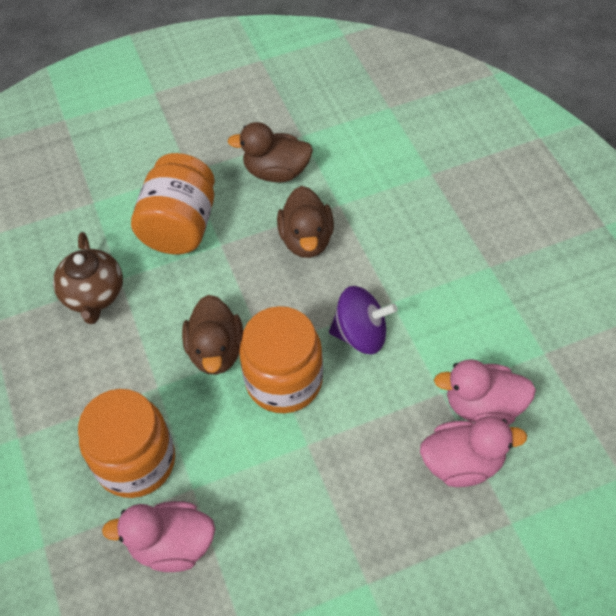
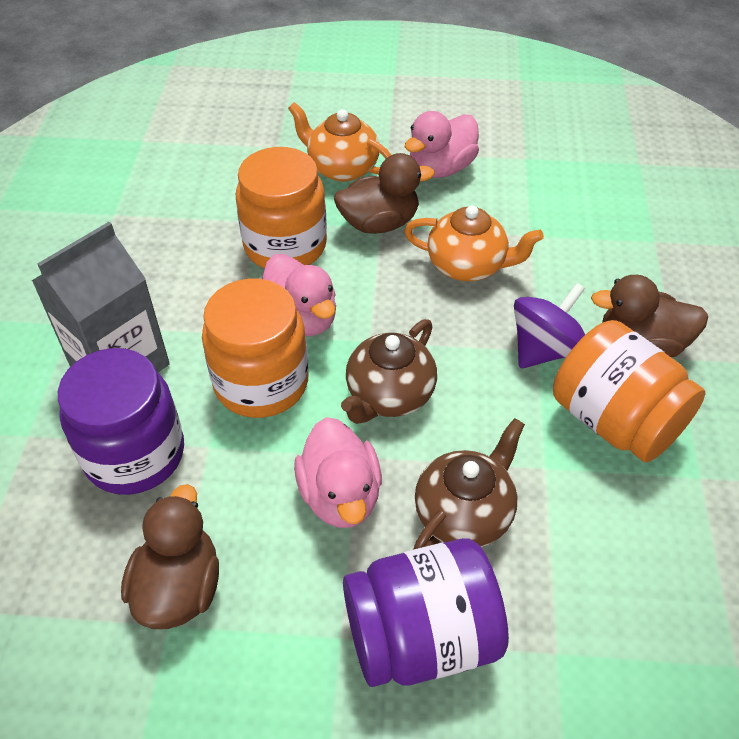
brown teapot: 1 -> 2
grey carton: 0 -> 1
orange teapot: 0 -> 2
purple jar: 0 -> 2

